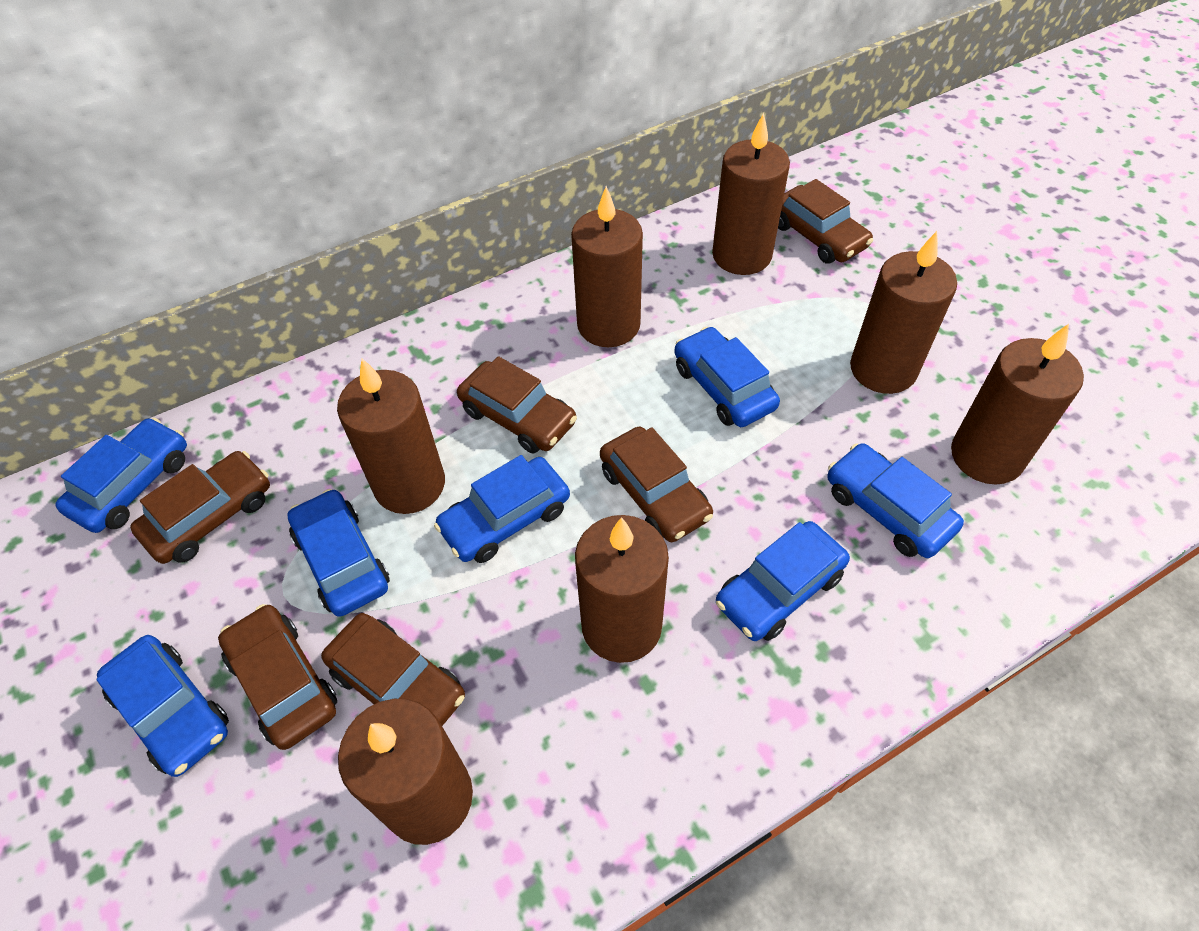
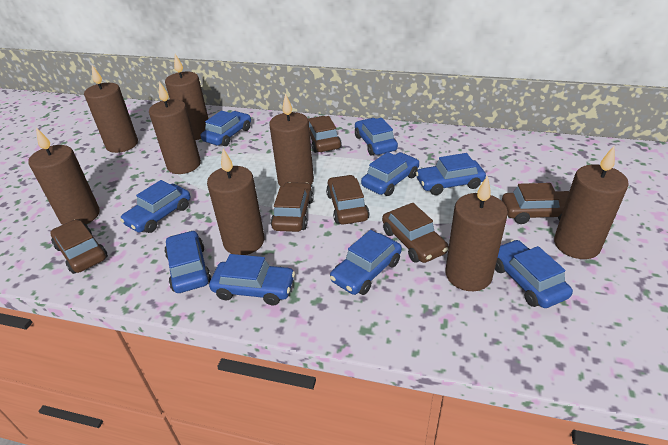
blue car: 7 -> 9
brown candle: 7 -> 8

